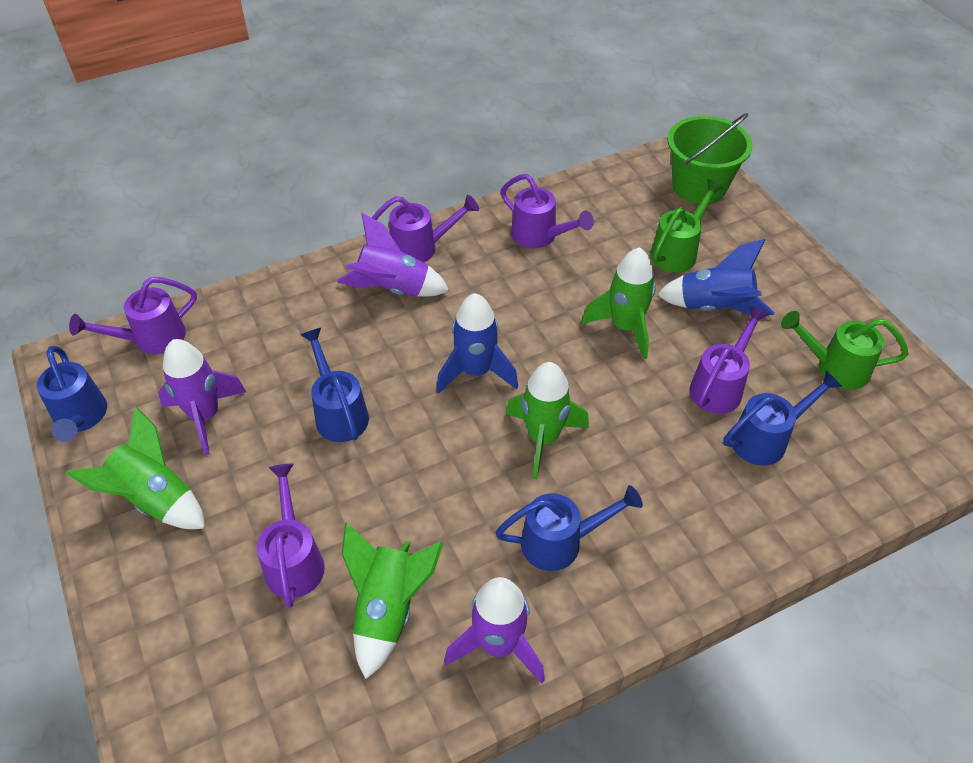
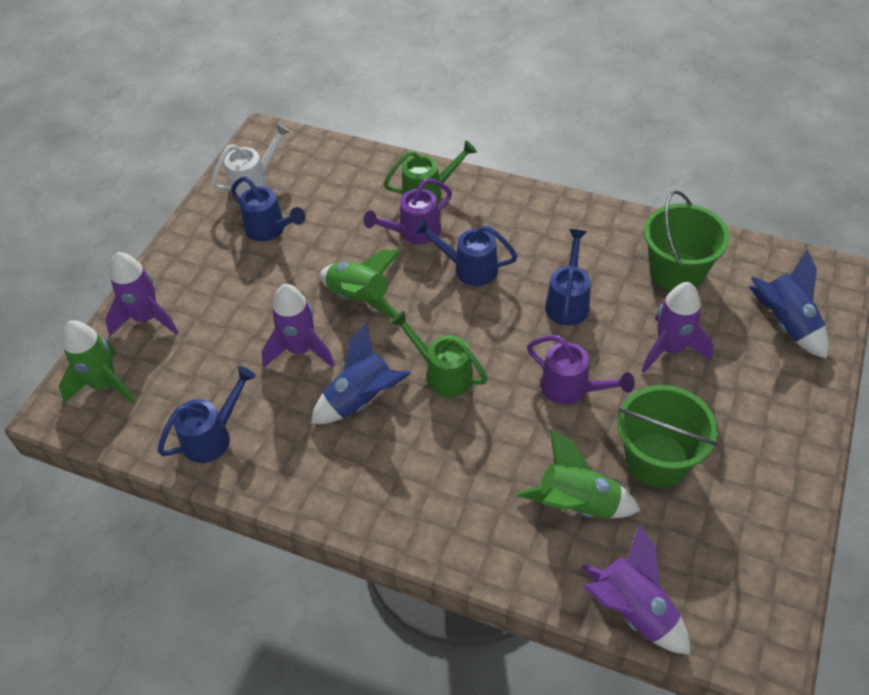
green bucket: 1 -> 2
green rocket: 4 -> 3
purple rocket: 3 -> 4
purple watering can: 5 -> 2
white watering can: 0 -> 1

